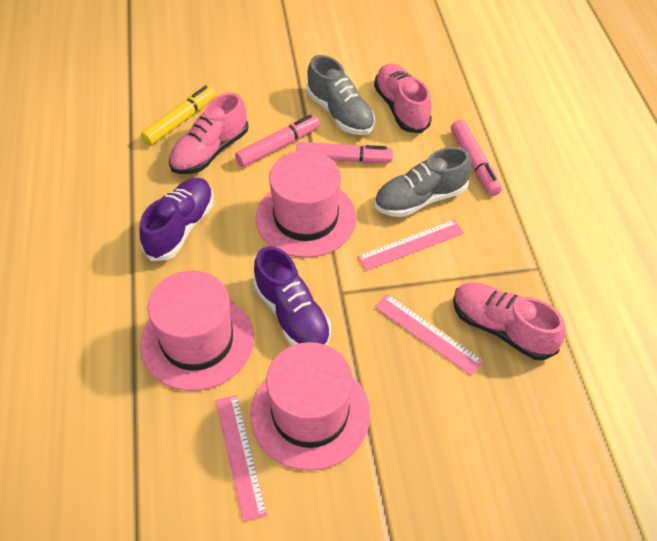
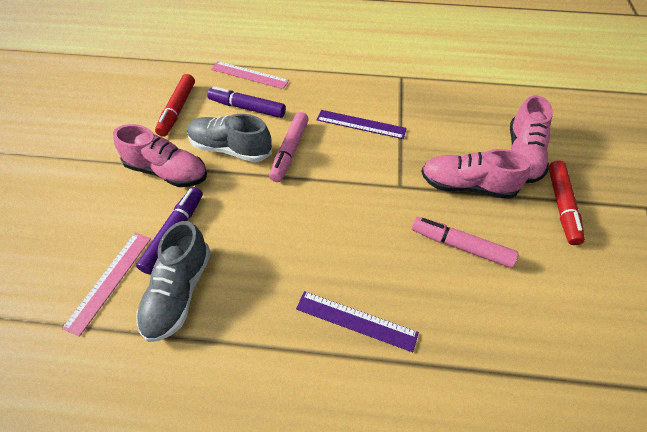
pink hat: 3 -> 0
pink marker: 3 -> 2
pink ruler: 3 -> 2
purple marker: 0 -> 2
purple ruler: 0 -> 2
purple shoe: 2 -> 0
red marker: 0 -> 2
yellow marker: 1 -> 0

